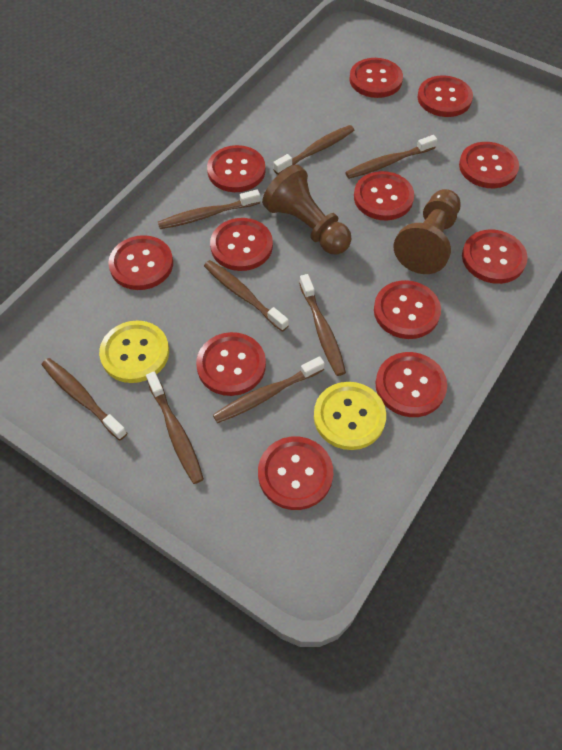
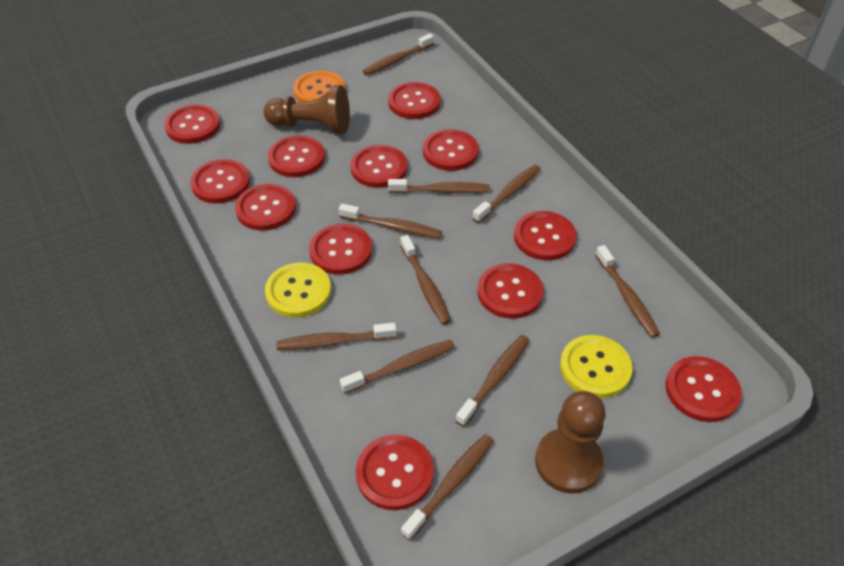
brown toothbrush: 8 -> 10
orange button: 0 -> 1

